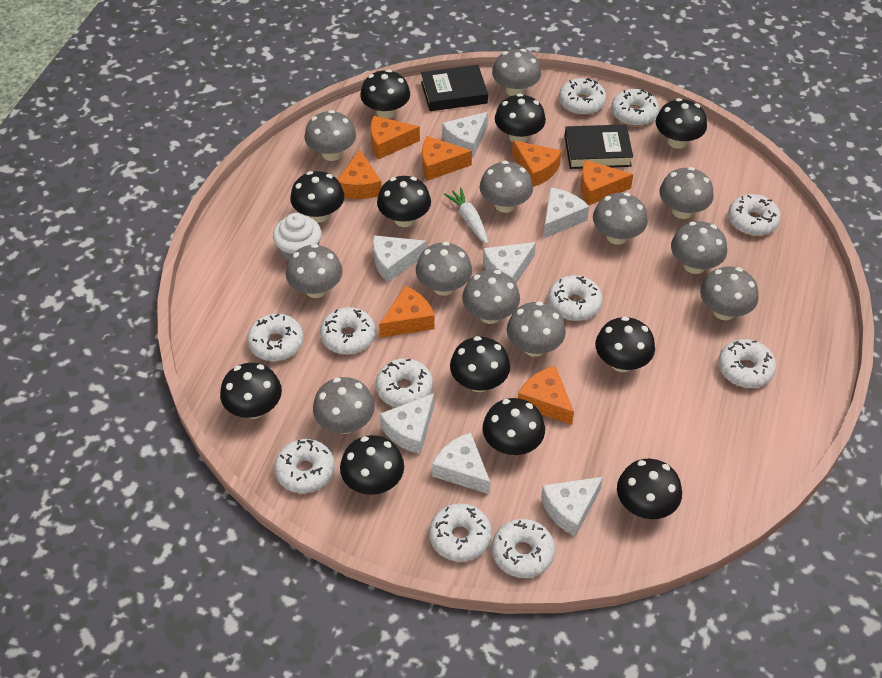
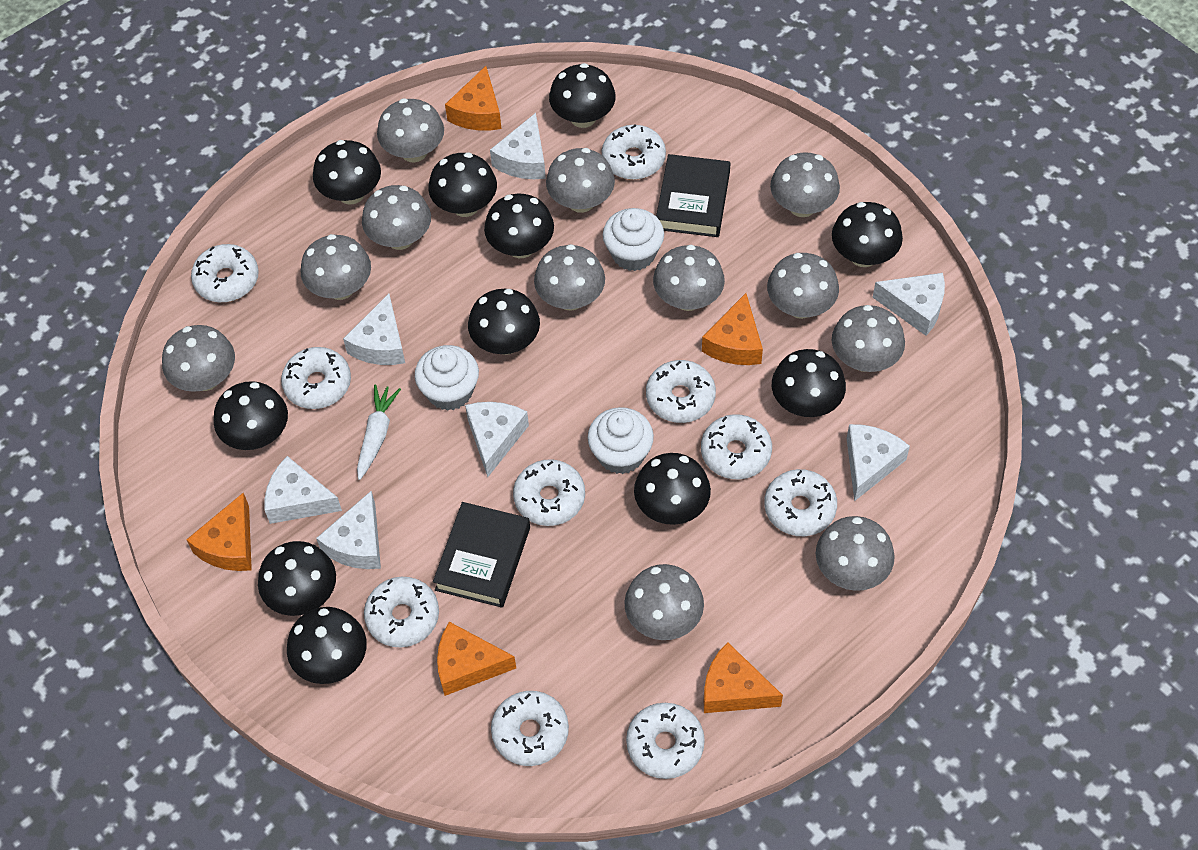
orange cheese: 7 -> 5
white cupcake: 1 -> 3
white donut: 11 -> 10

